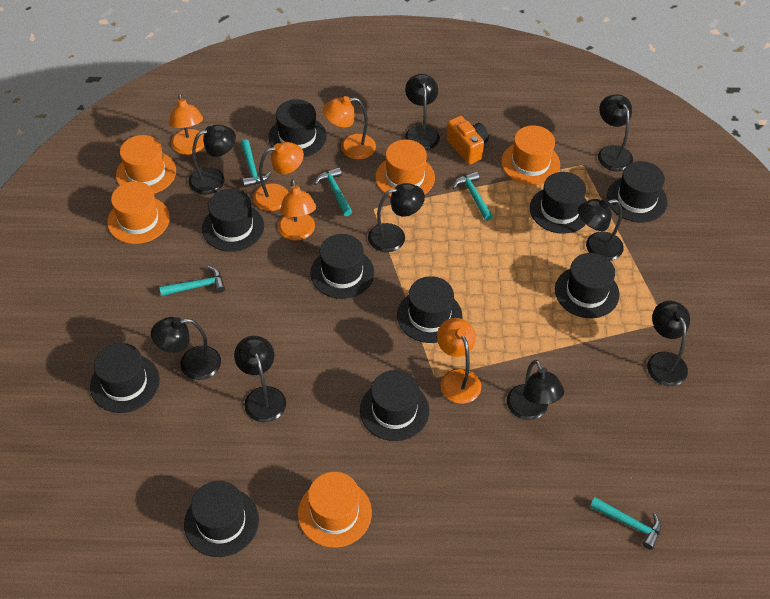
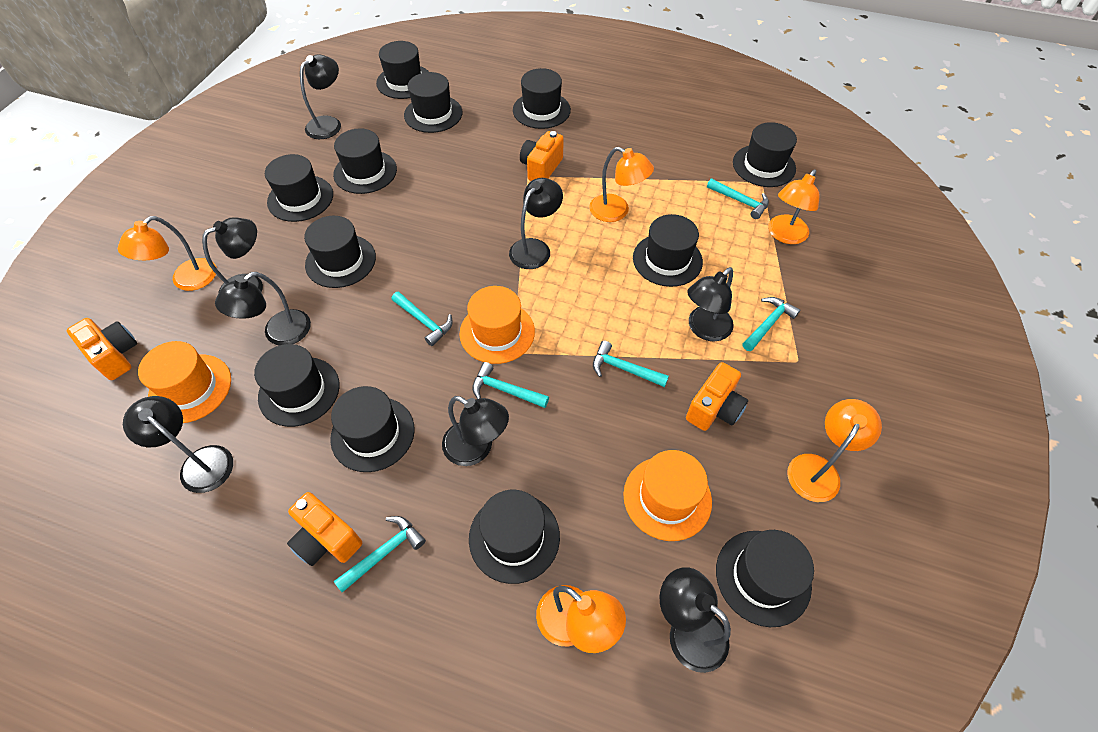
black hat: 10 -> 12
black lamp: 9 -> 8
orange camera: 1 -> 4
orange hat: 5 -> 3
turquoise hammer: 5 -> 6

